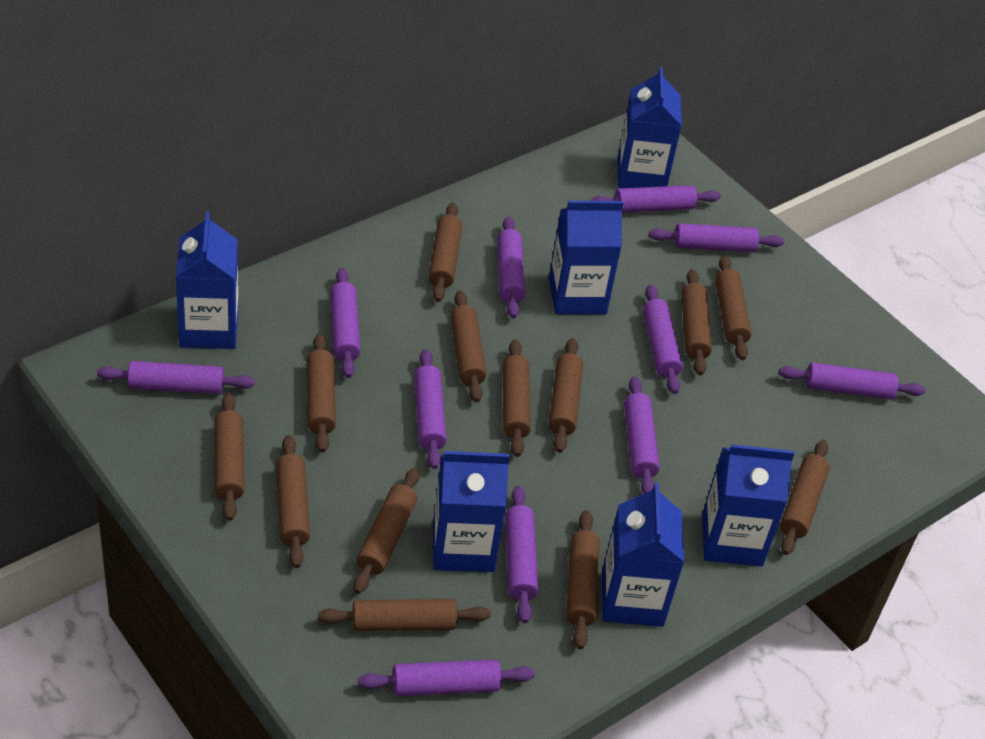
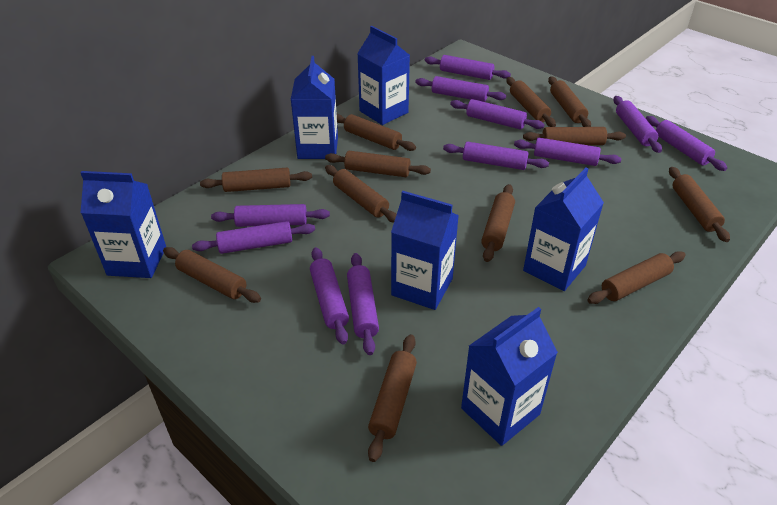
brown rolling pin: 13 -> 12

